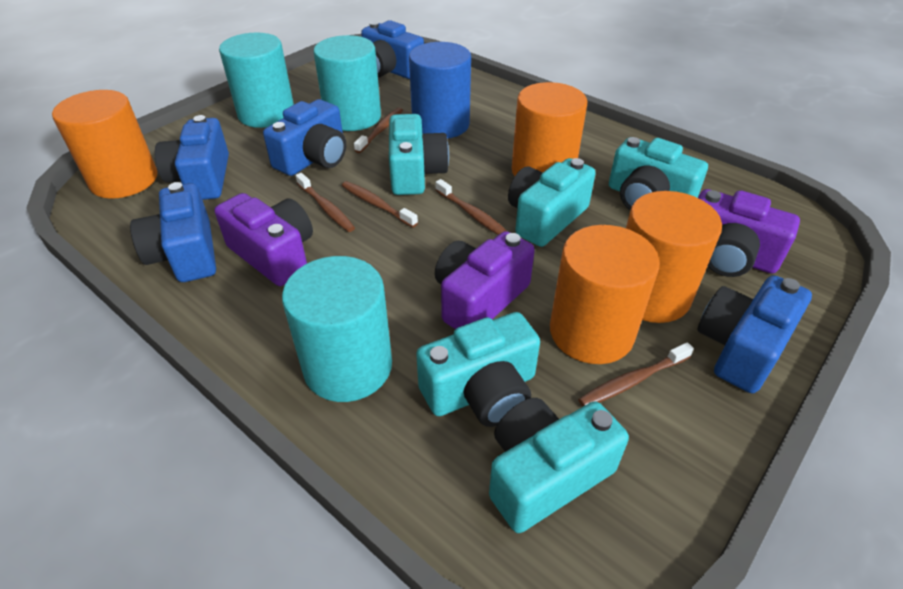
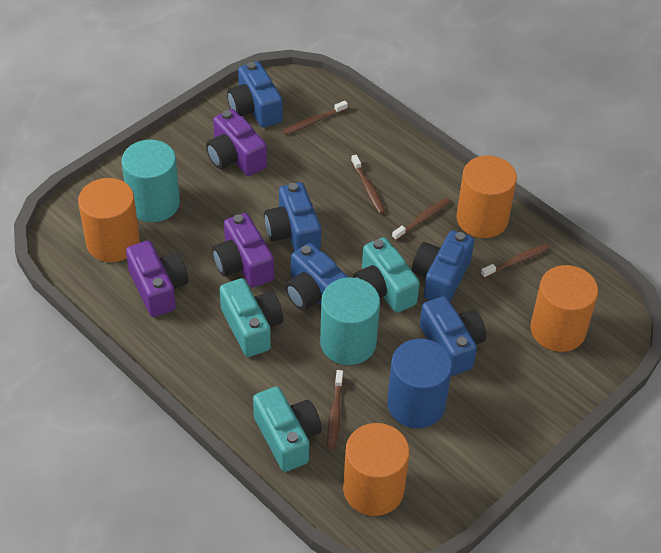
turquoise camera: 5 -> 3
turquoise cylinder: 3 -> 2

